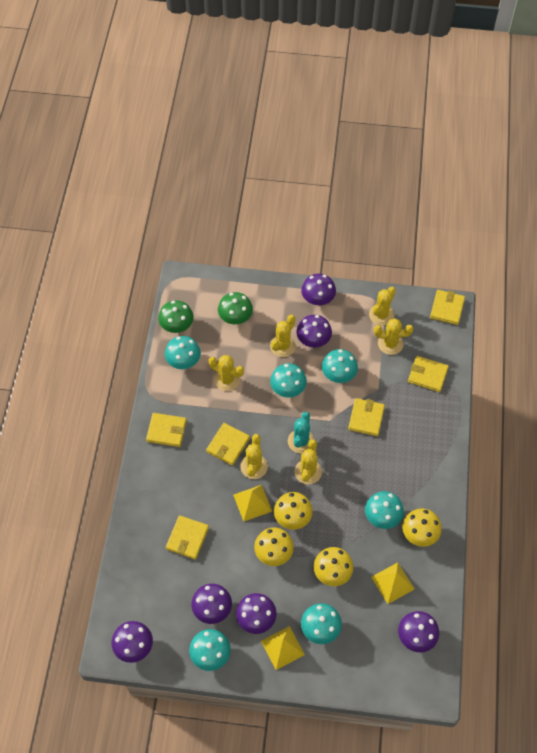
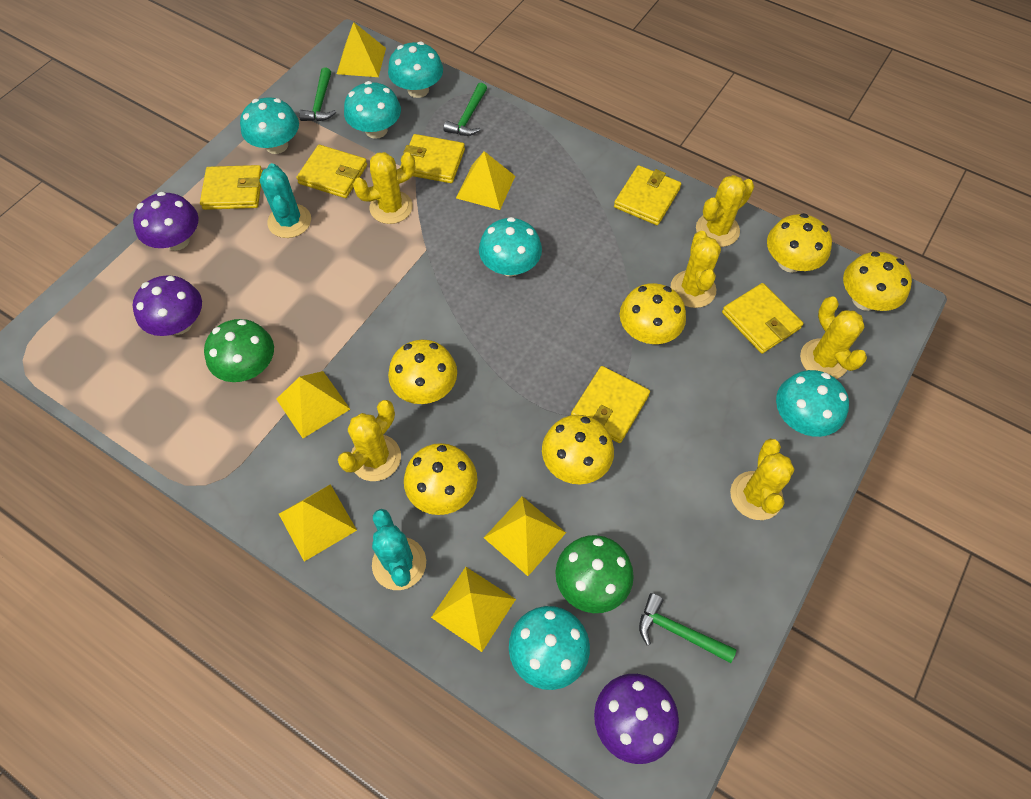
green hammer: 0 -> 3
purple mushroom: 6 -> 3
turquoise cactus: 1 -> 2
yellow mushroom: 4 -> 6
yellow pyramid: 3 -> 6

